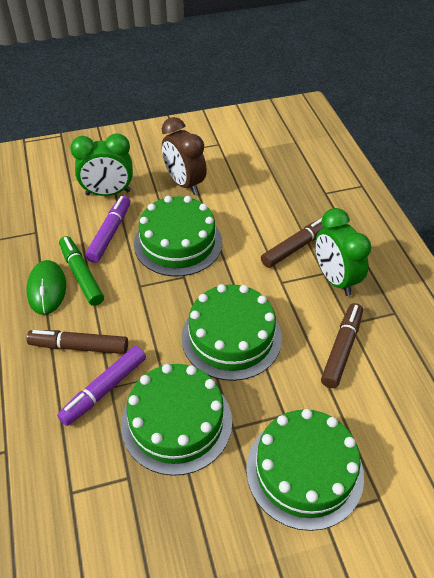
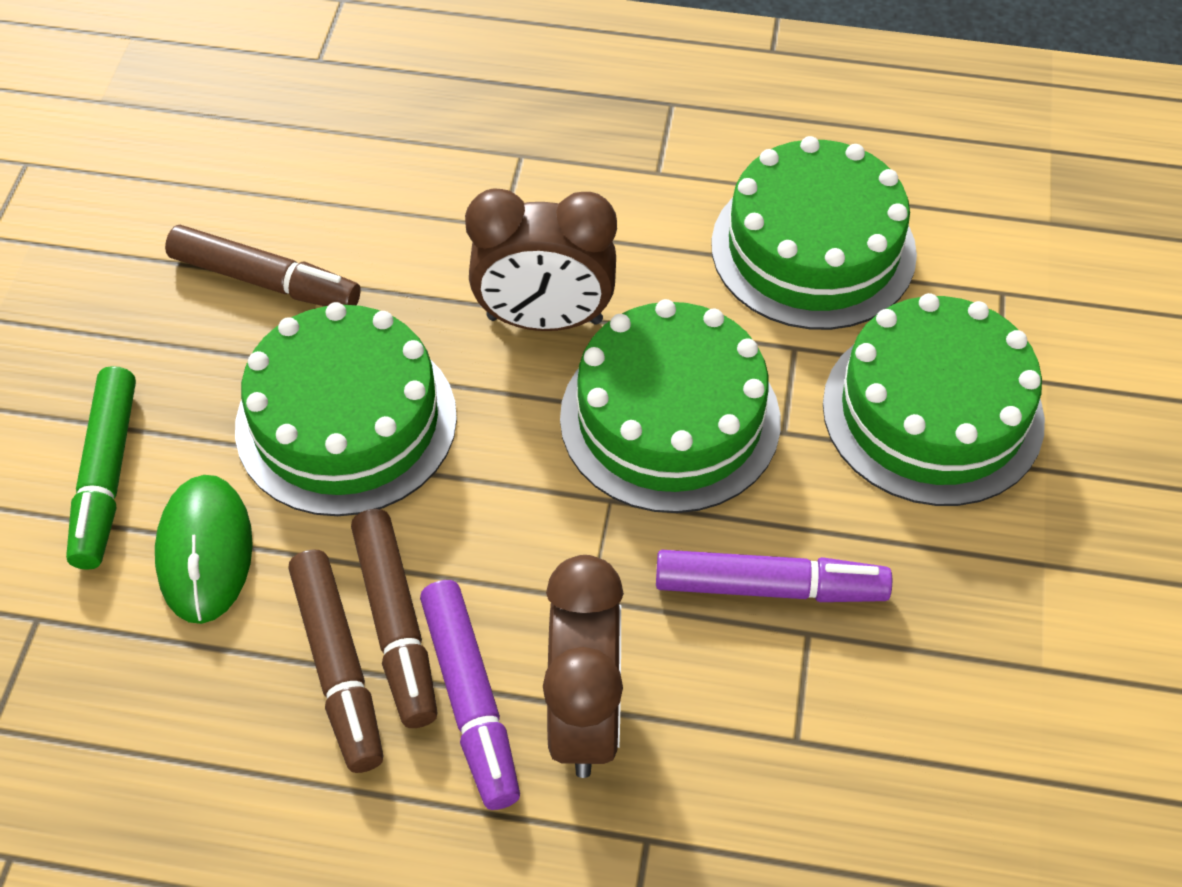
brown clock: 1 -> 2
green clock: 2 -> 0

